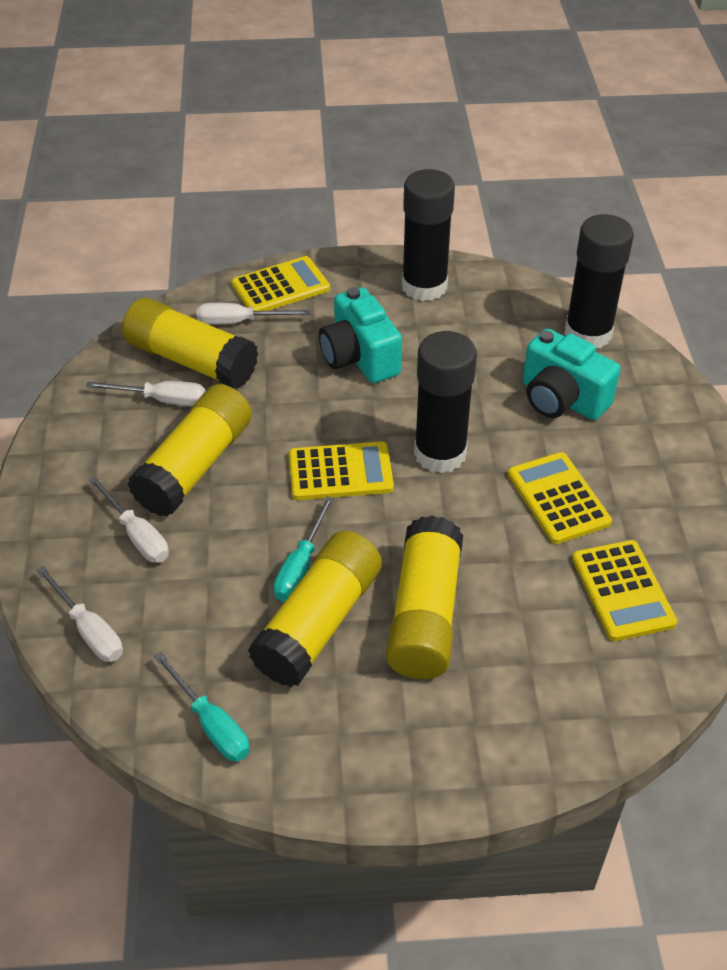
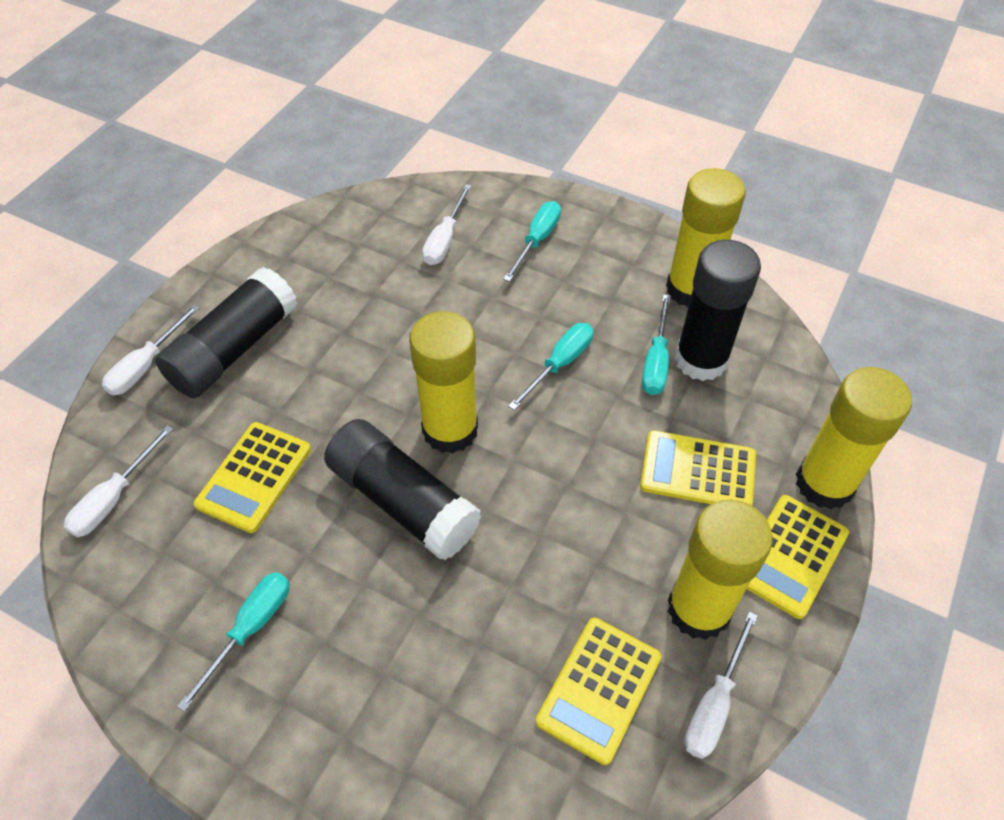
turquoise camera: 2 -> 0
turquoise screwdriver: 2 -> 4

